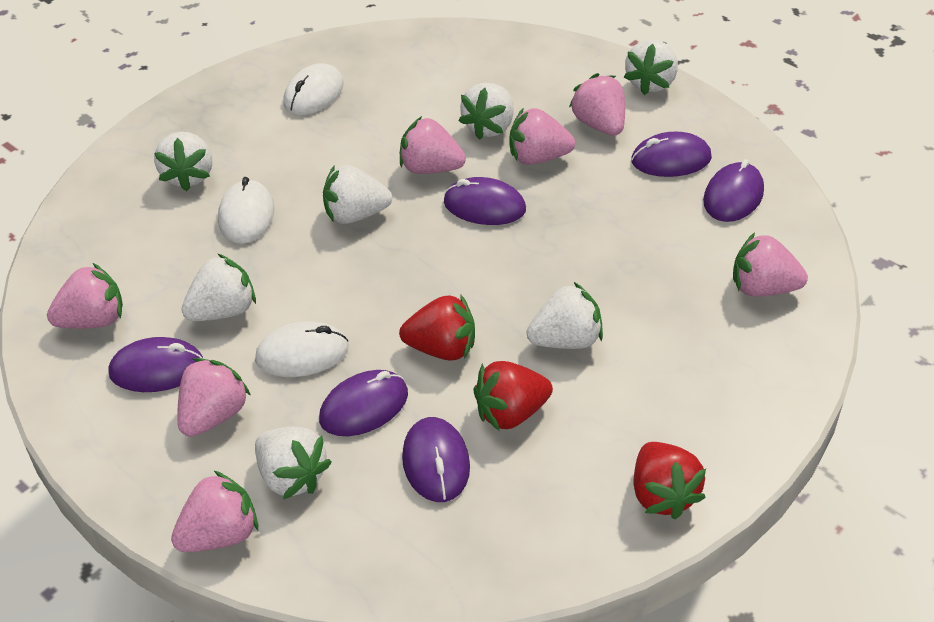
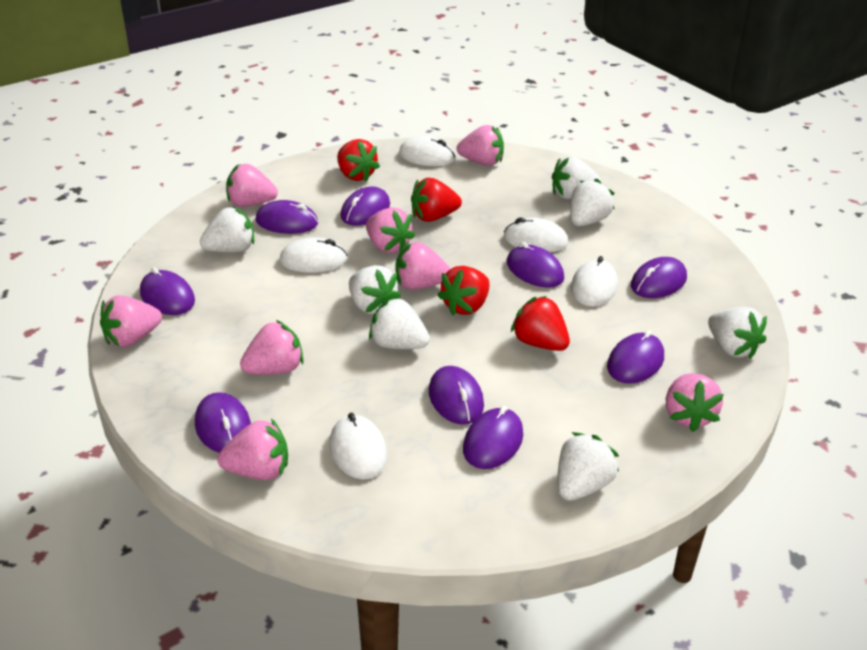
pink strawberry: 7 -> 8
purple mouse: 6 -> 9
red strawberry: 3 -> 4
white mouse: 3 -> 5

